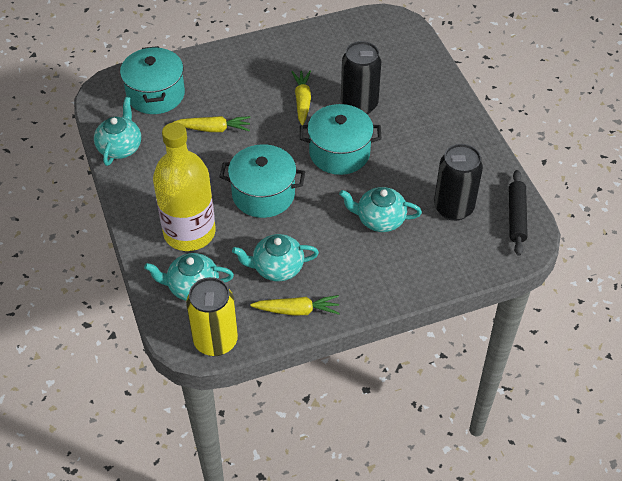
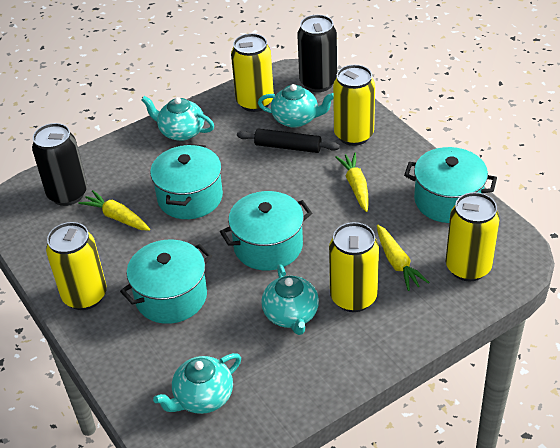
turquoise pot: 3 -> 4
yellow bottle: 1 -> 0
yellow can: 1 -> 5

